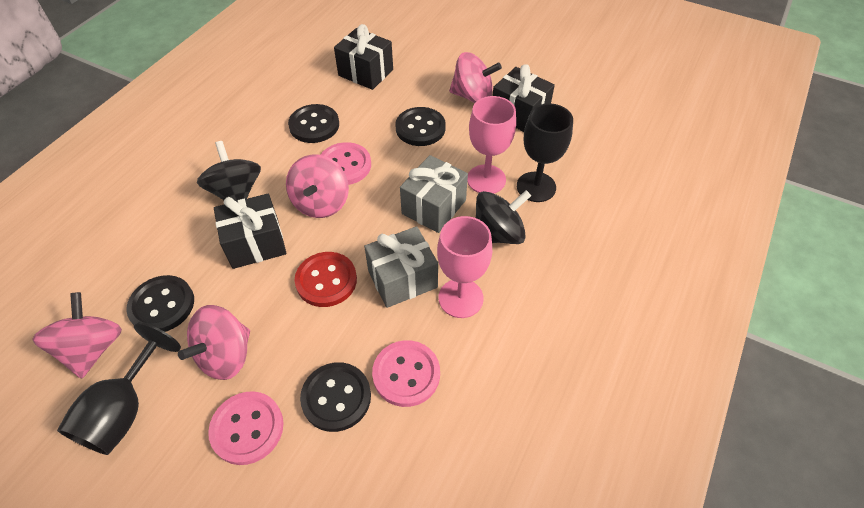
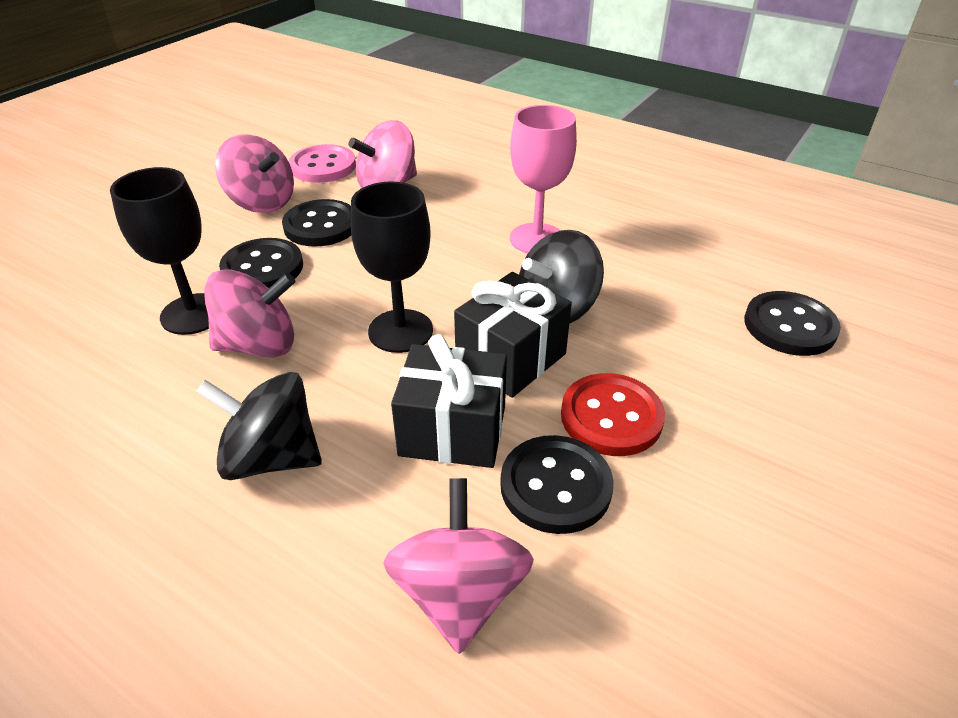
black gift: 3 -> 2
grey gift: 2 -> 0
pink button: 3 -> 1
pink goblet: 2 -> 1

